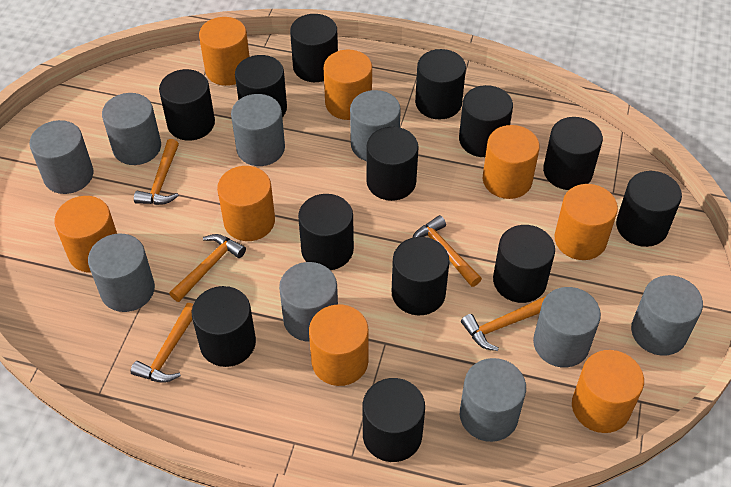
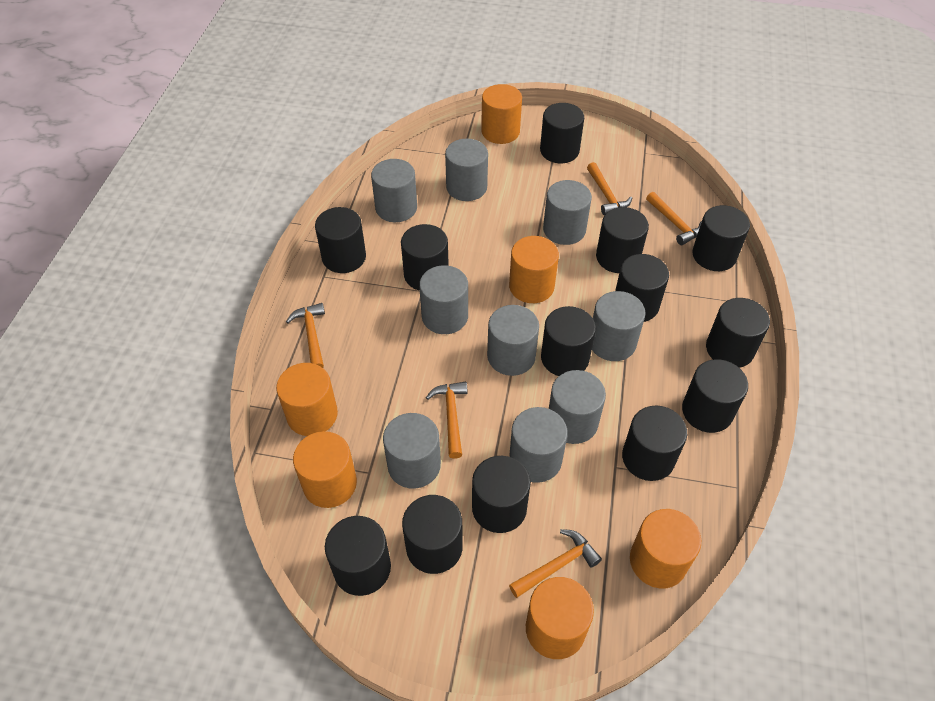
orange cylinder: 8 -> 6

